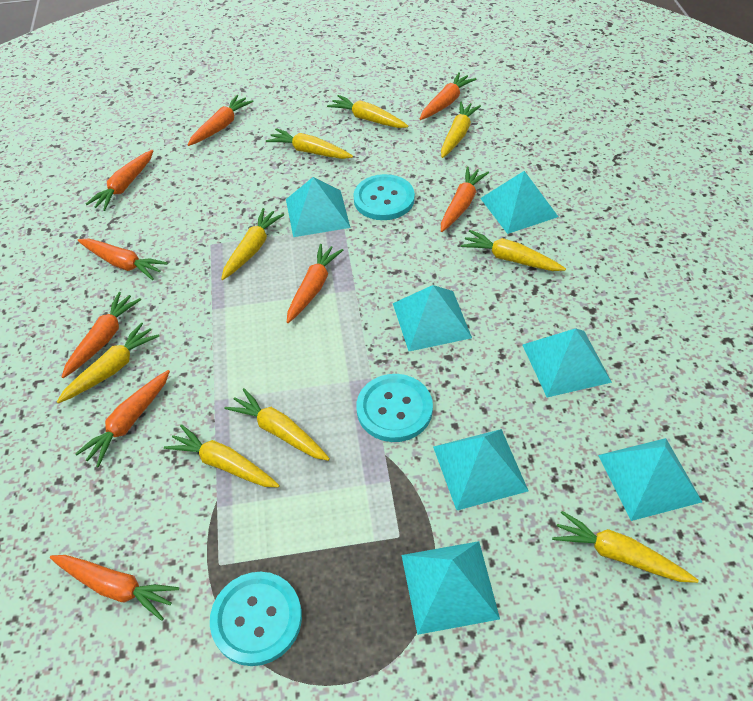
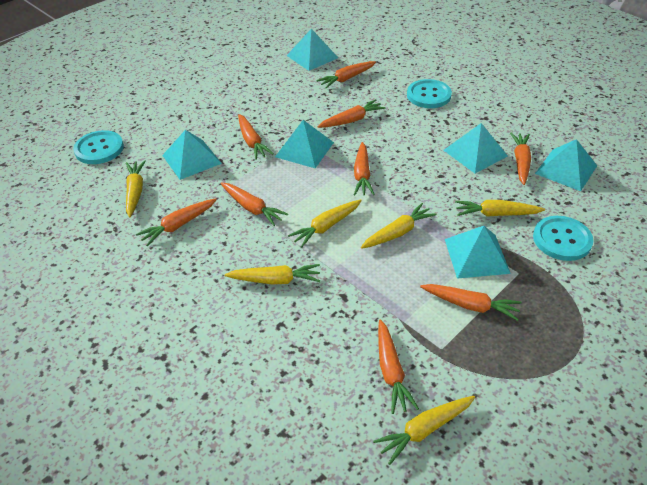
turquoise pyramid: 7 -> 6
yellow carrot: 9 -> 6

